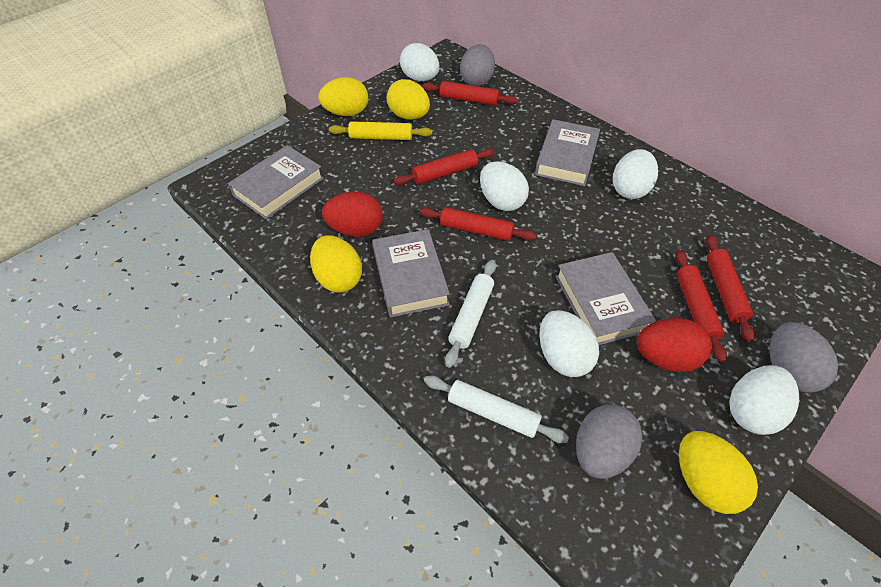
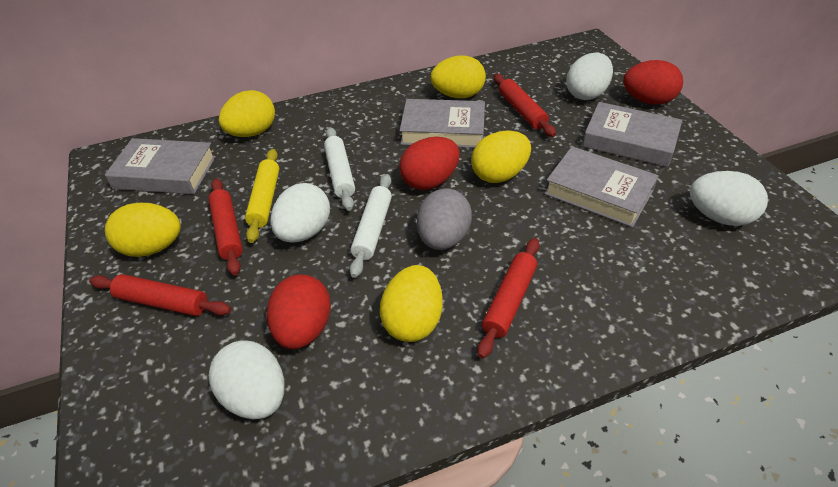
grey egg: 3 -> 1
red egg: 2 -> 3
red rolling pin: 5 -> 4
white egg: 5 -> 4
yellow egg: 4 -> 5

